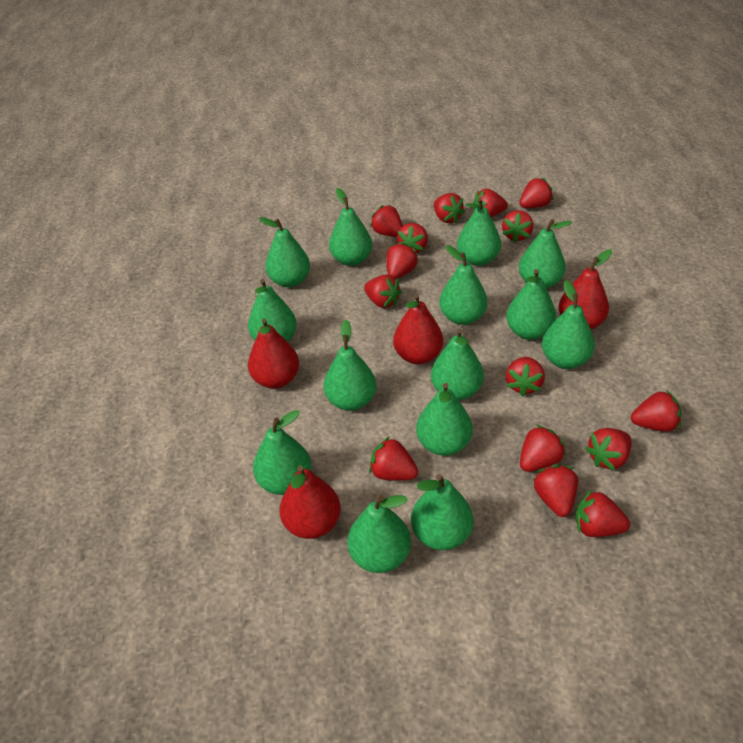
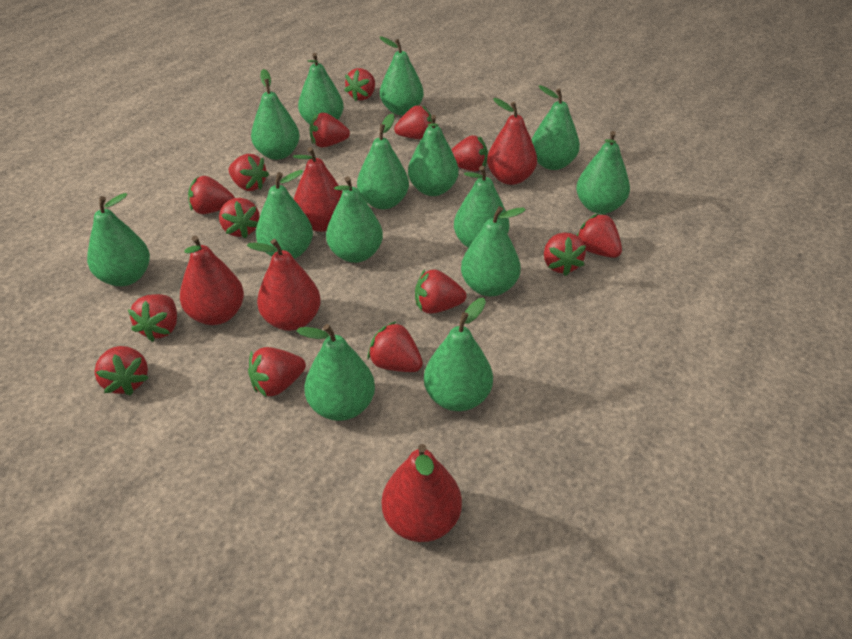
red pear: 4 -> 5
red strawberry: 15 -> 14

